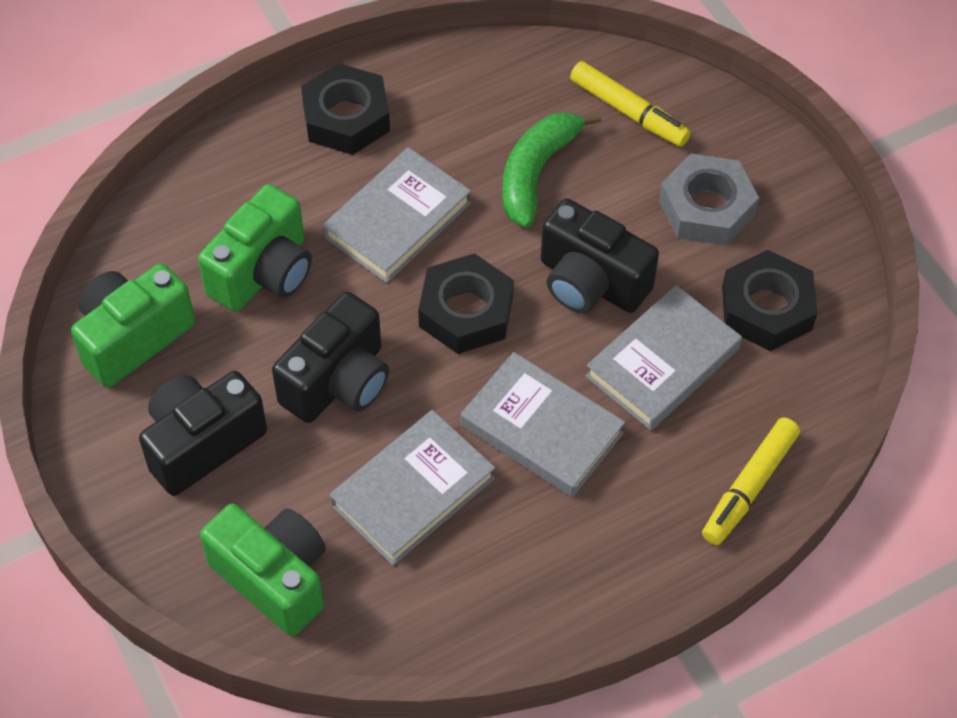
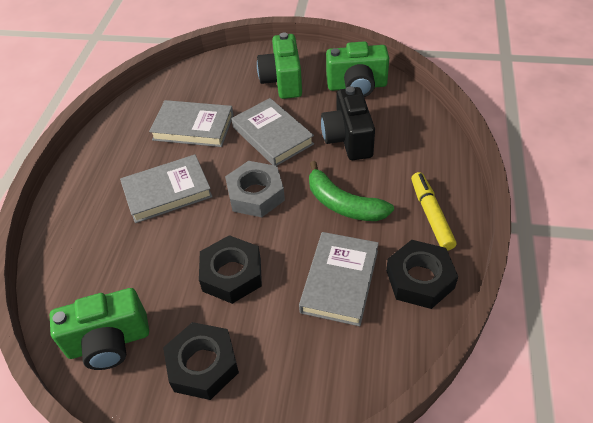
black camera: 3 -> 1
yellow marker: 2 -> 1

